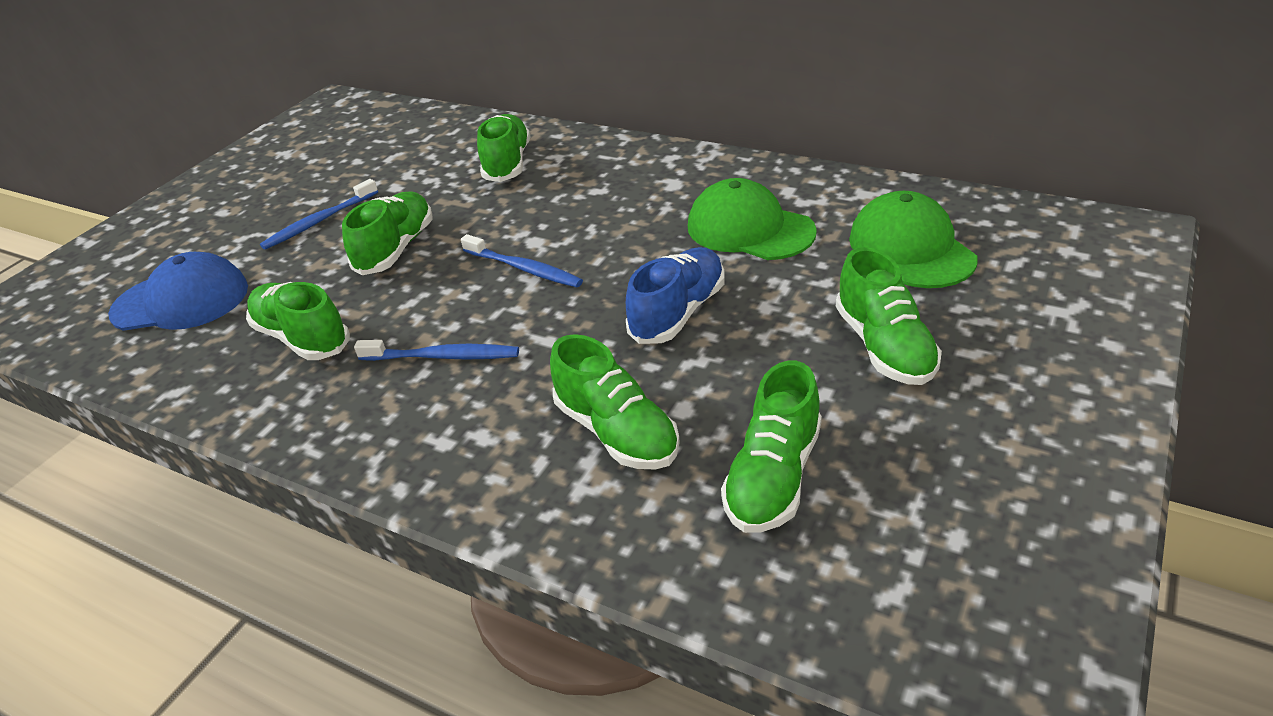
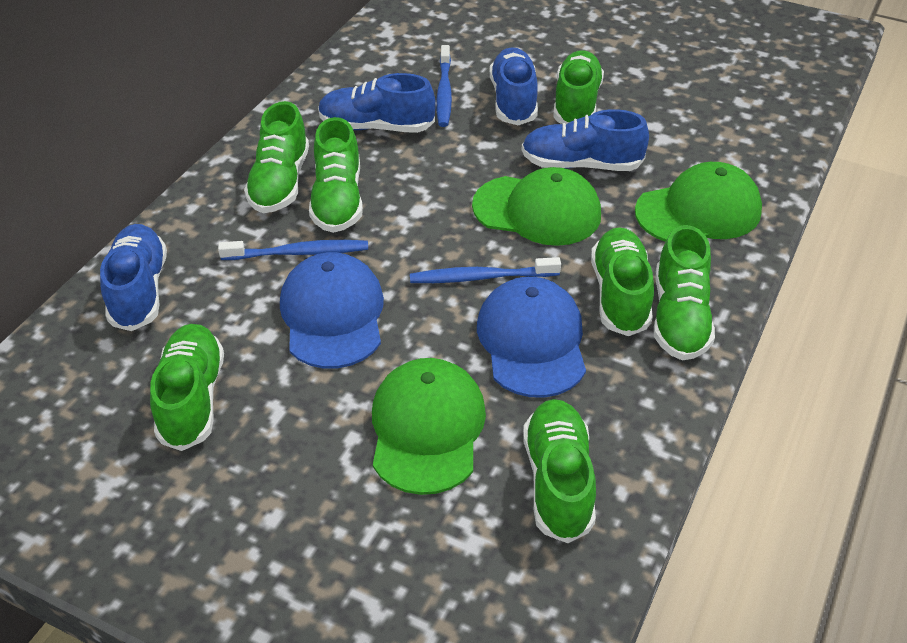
blue cap: 1 -> 2
blue shoe: 1 -> 4
green cap: 2 -> 3
green shoe: 6 -> 7

